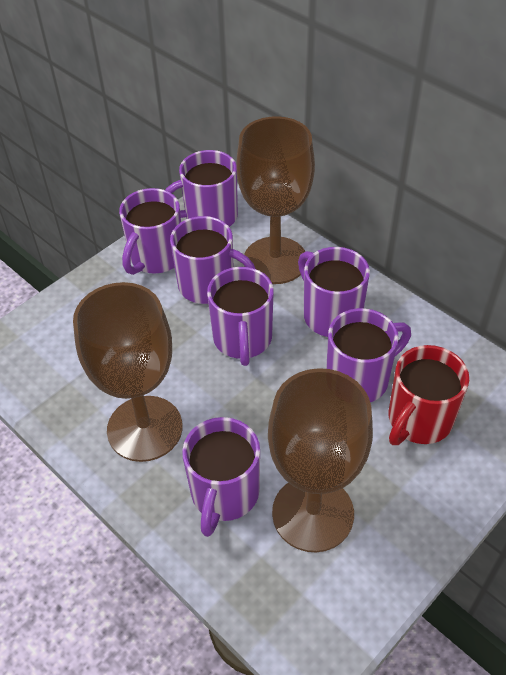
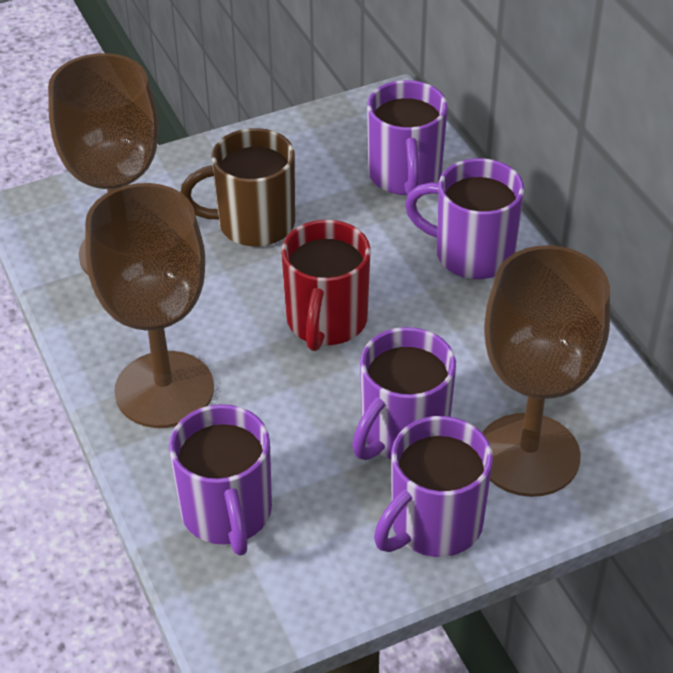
brown mug: 0 -> 1
purple mug: 7 -> 5

